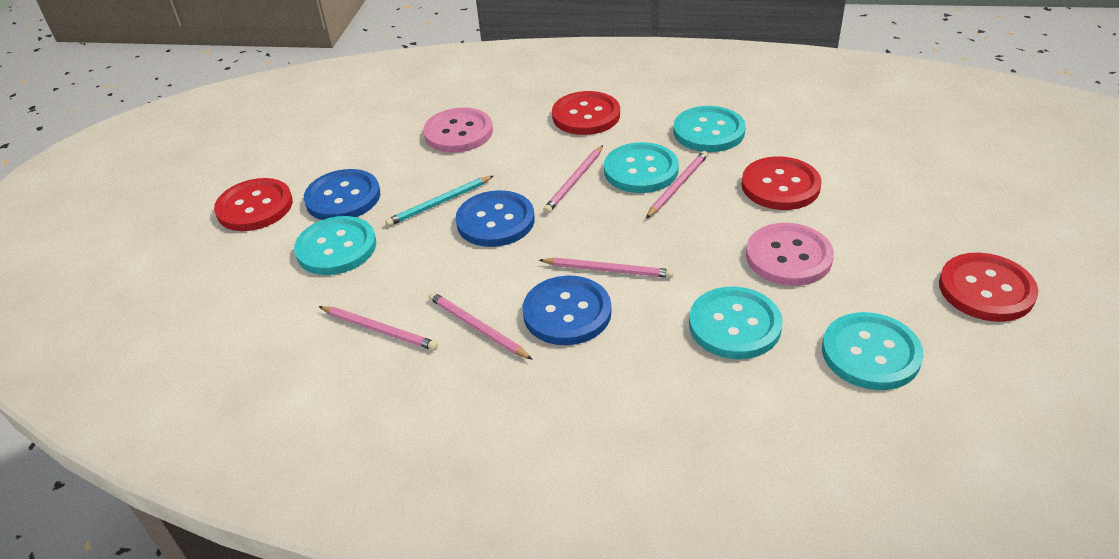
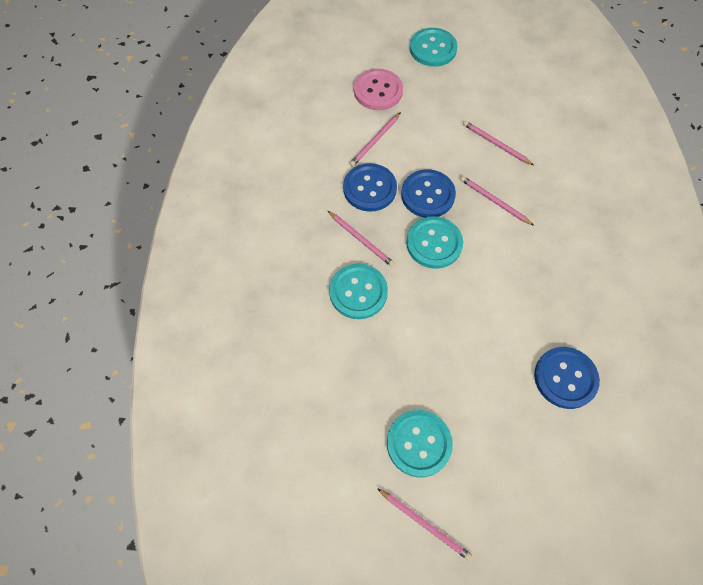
pink button: 2 -> 1
red button: 4 -> 0
turquoise button: 5 -> 4
turquoise pencil: 1 -> 0

